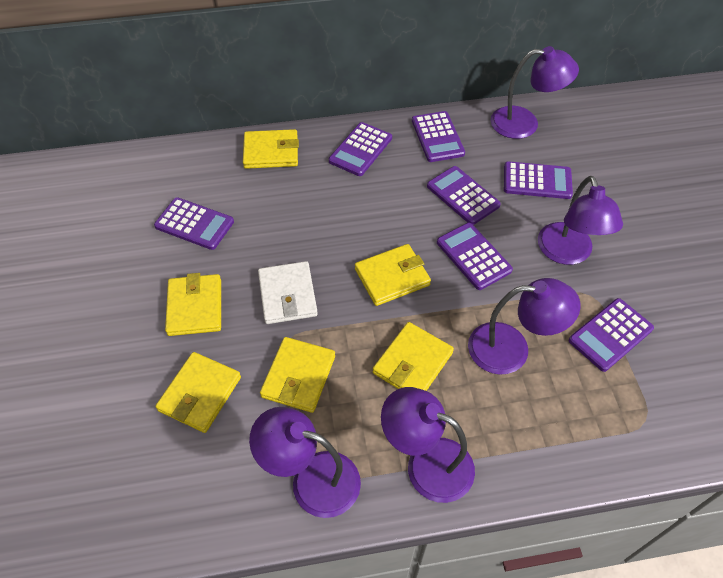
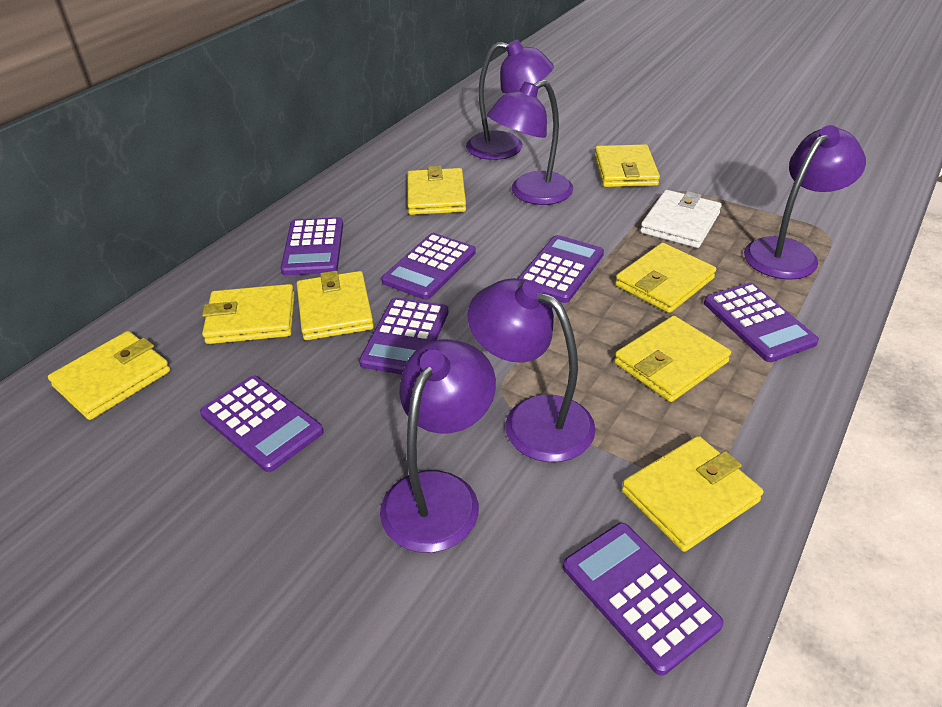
yellow wallet: 6 -> 8

